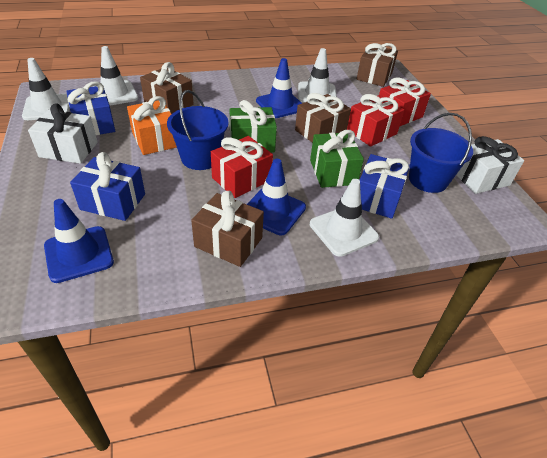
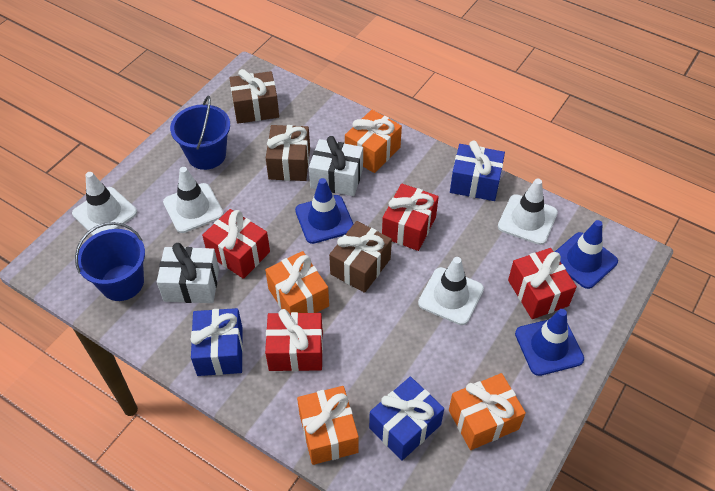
brown gift: 4 -> 3
green gift: 2 -> 0
orange gift: 1 -> 4
red gift: 3 -> 4

